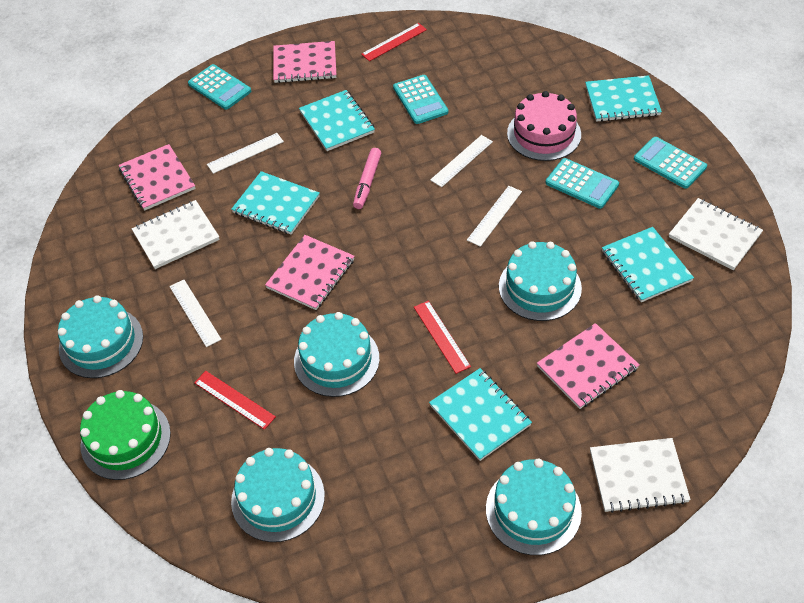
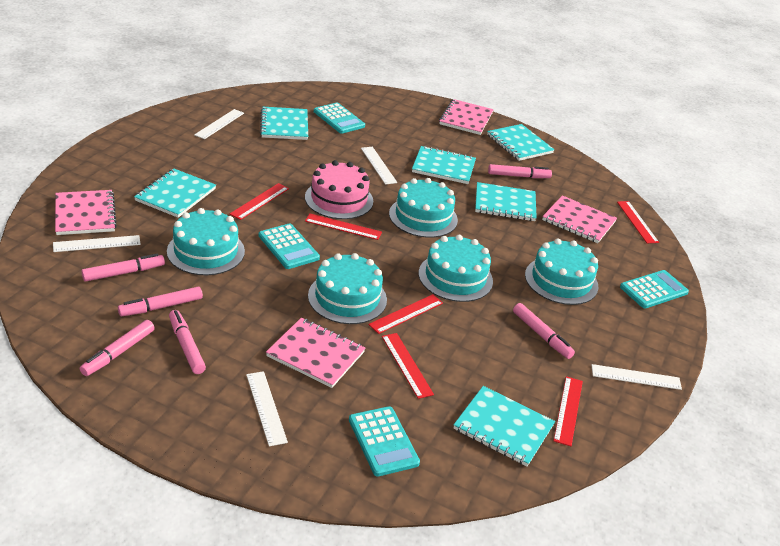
green cake: 1 -> 0
pink marker: 1 -> 6
red ruler: 3 -> 6
turquoise notebook: 5 -> 6
white notebook: 3 -> 0
white ruler: 4 -> 5

